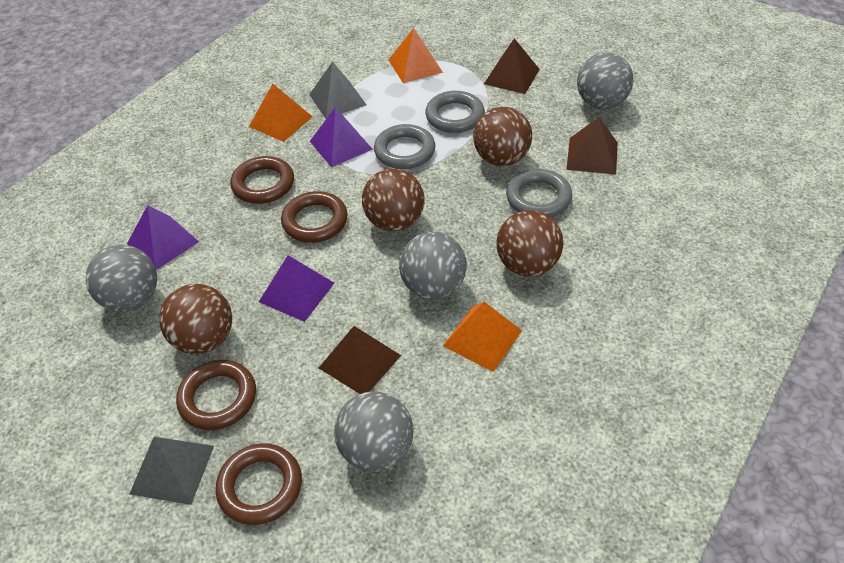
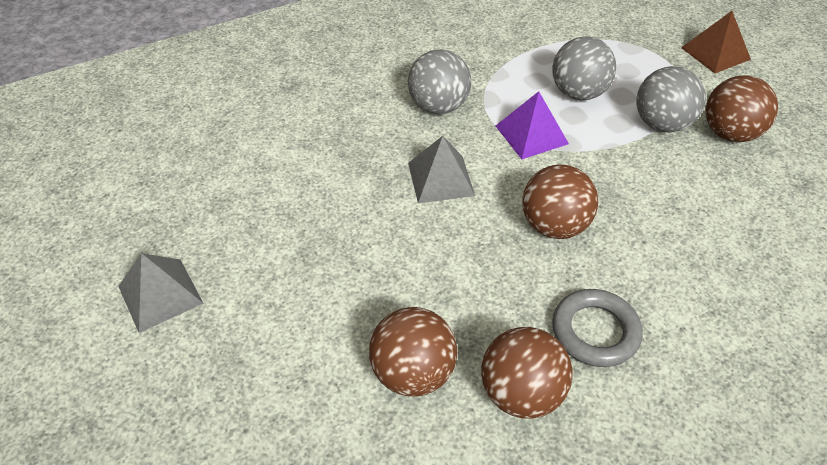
brown pyramid: 3 -> 1
brown ring: 4 -> 0
grey ball: 4 -> 3
grey ring: 3 -> 1
orange pyramid: 3 -> 0
purple pyramid: 3 -> 1

